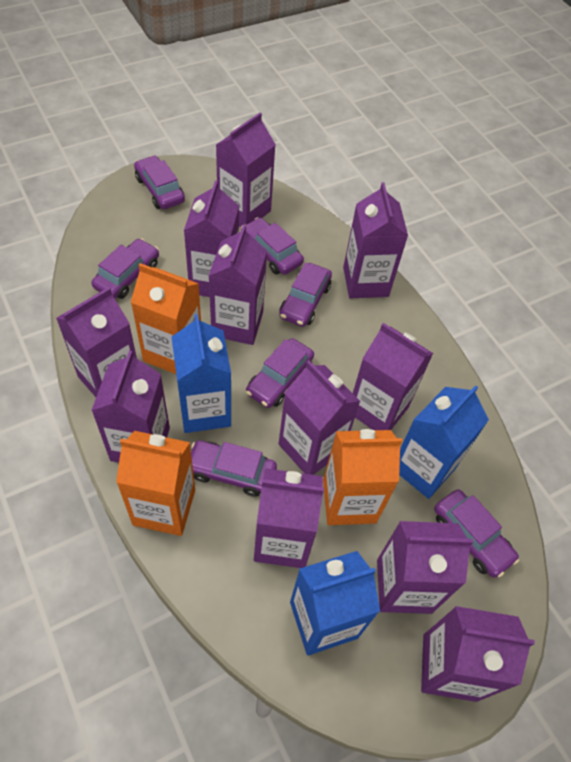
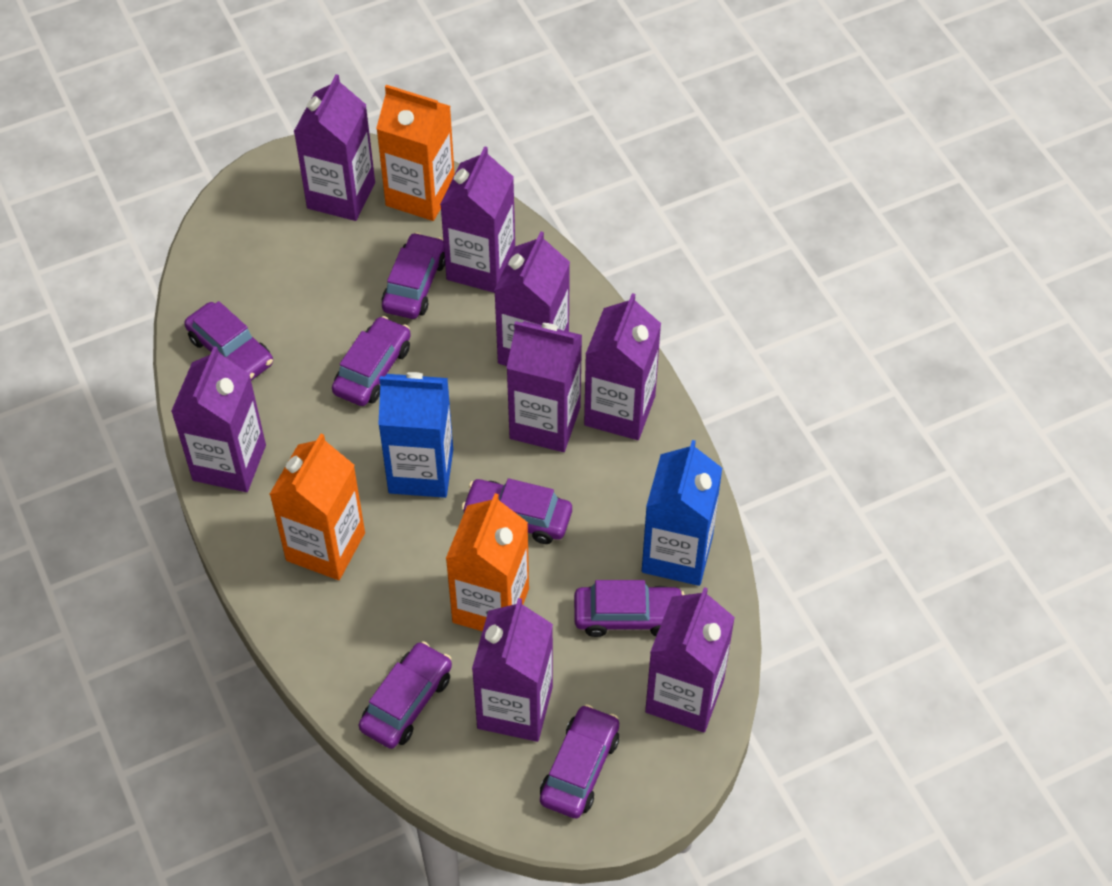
blue carton: 3 -> 2
purple carton: 11 -> 8

